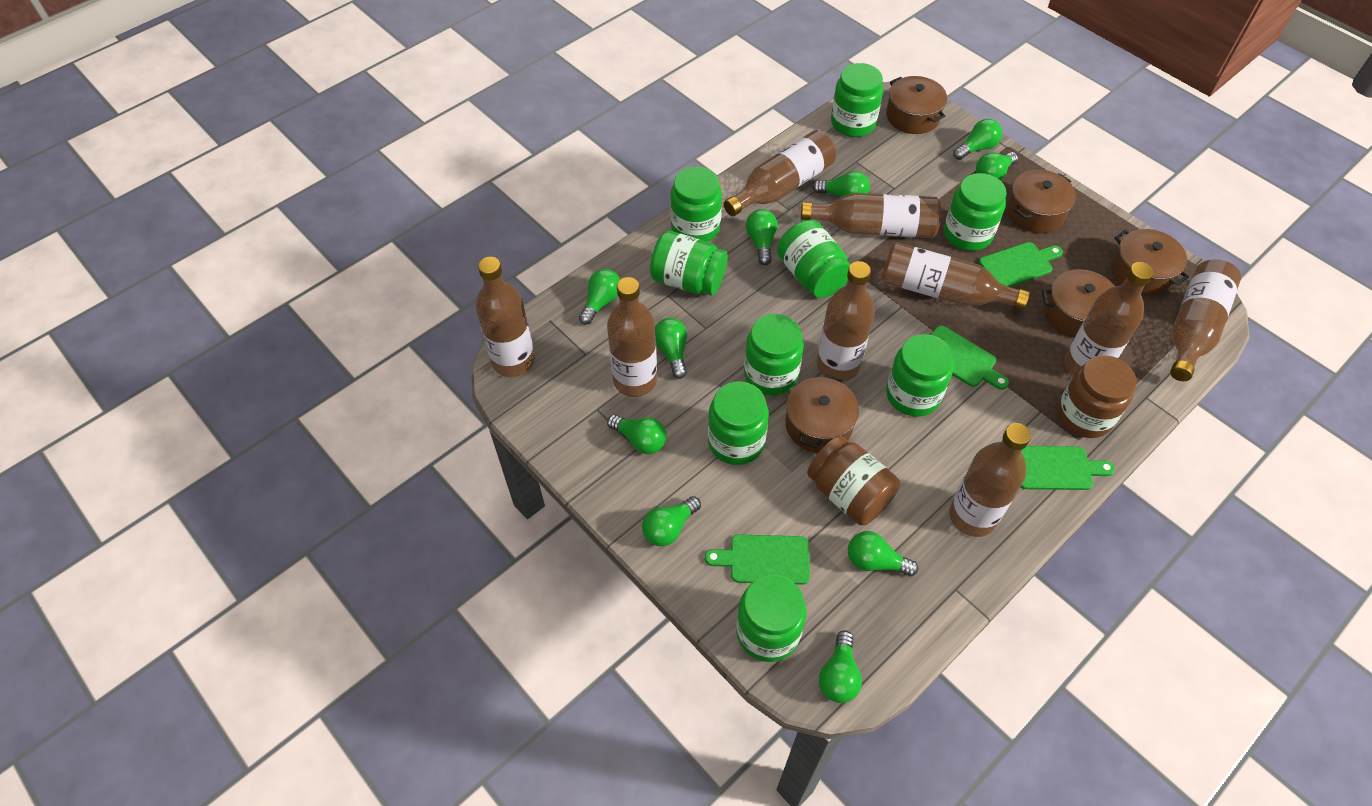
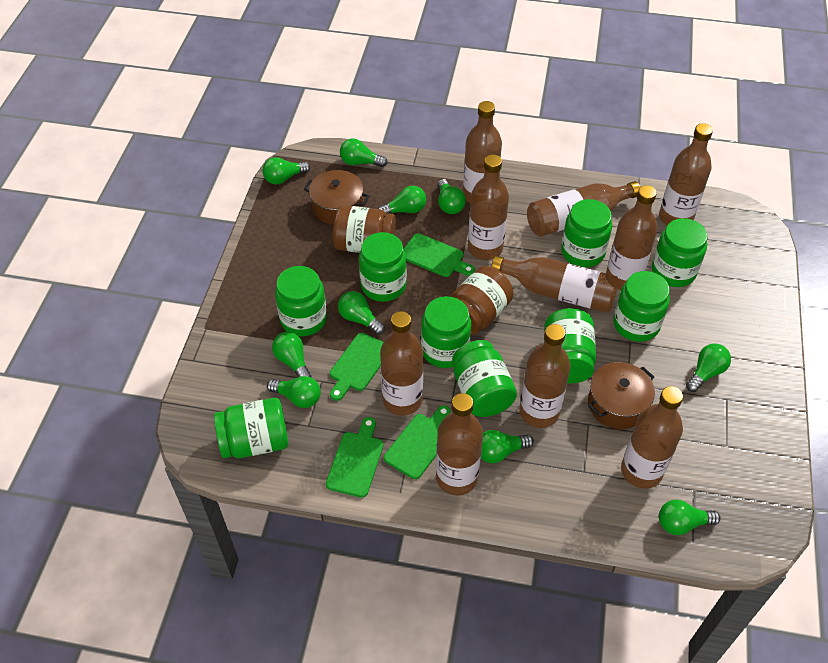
brown bottle: 9 -> 10
brown pot: 5 -> 2

